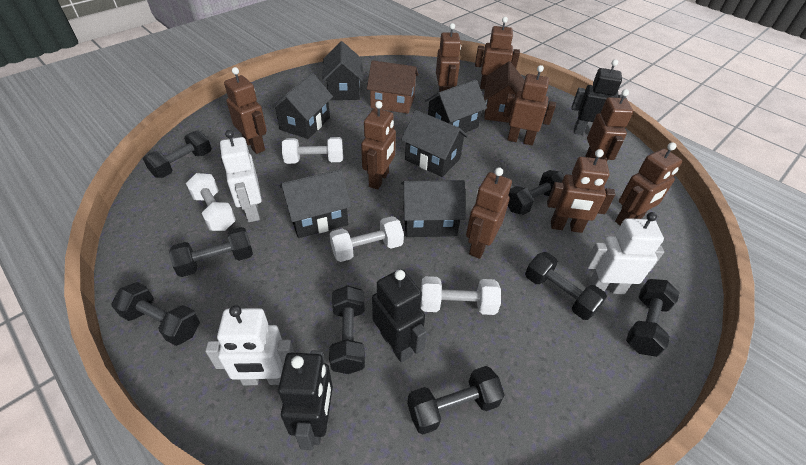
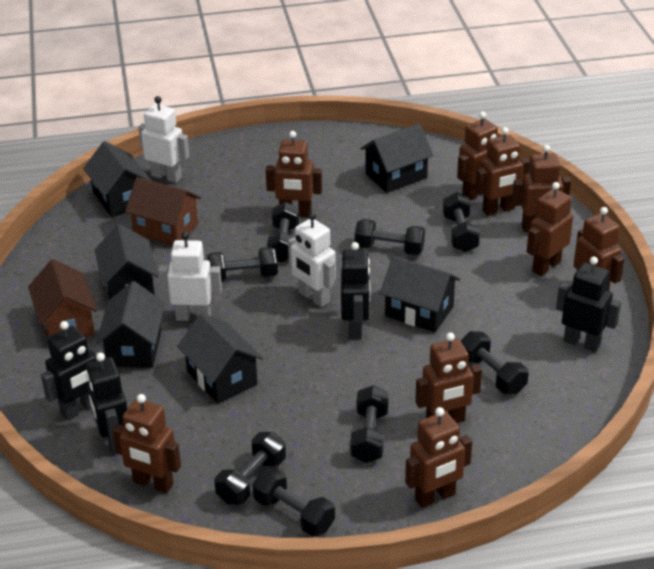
black robot: 3 -> 4
white dumbbell: 4 -> 0

